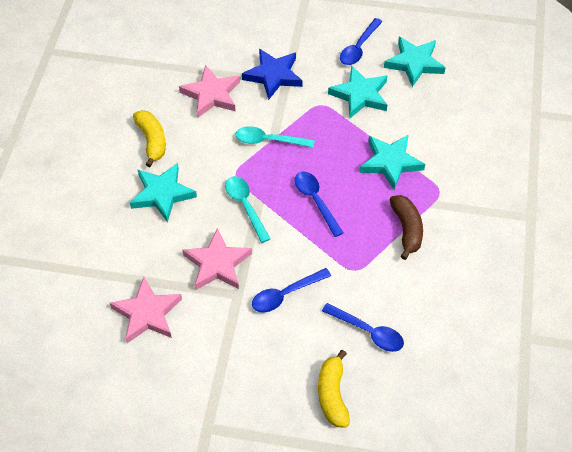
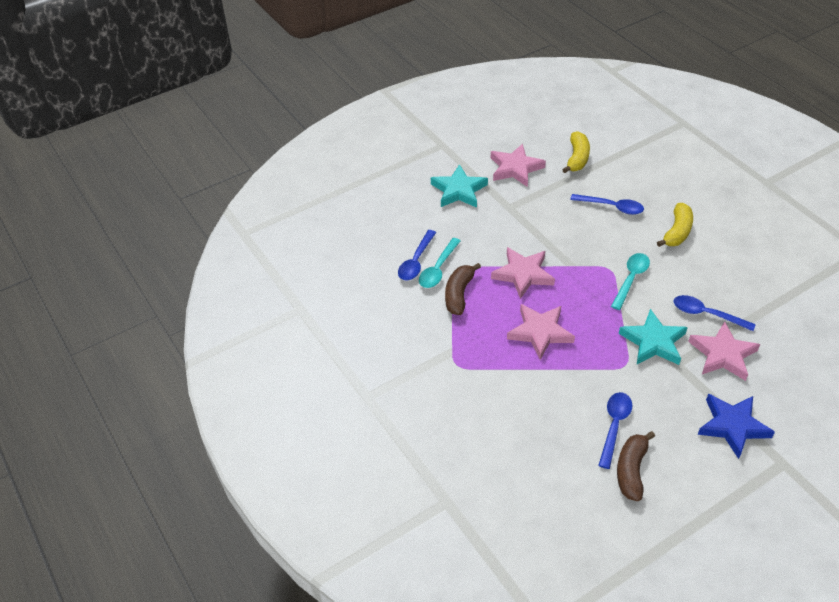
brown banana: 1 -> 2
pink star: 3 -> 4
turquoise star: 4 -> 2

